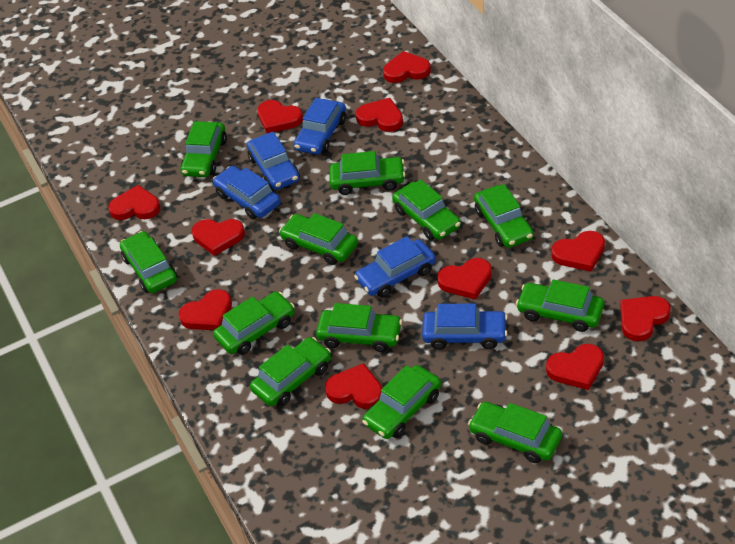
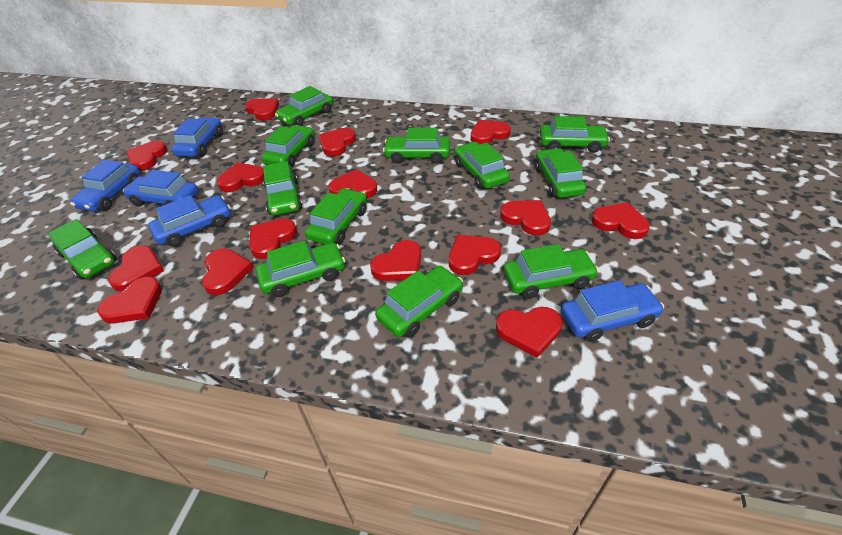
red heart: 11 -> 15

